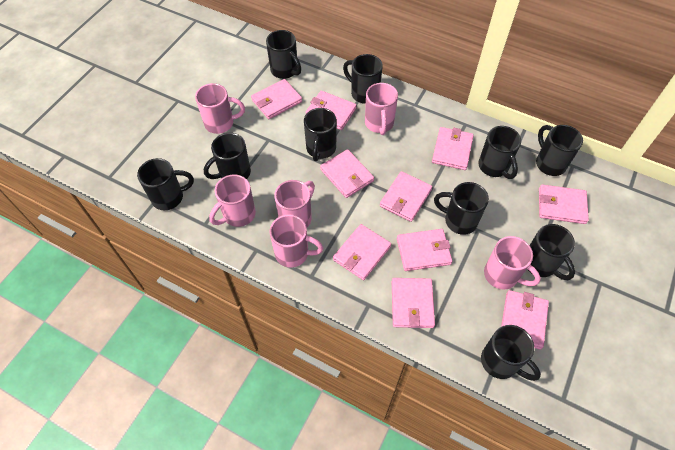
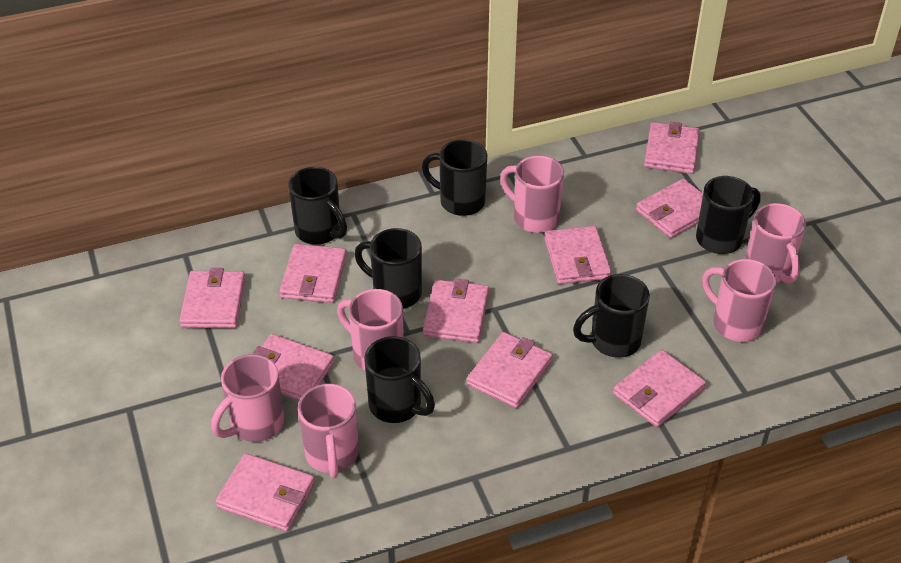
black mug: 10 -> 6

